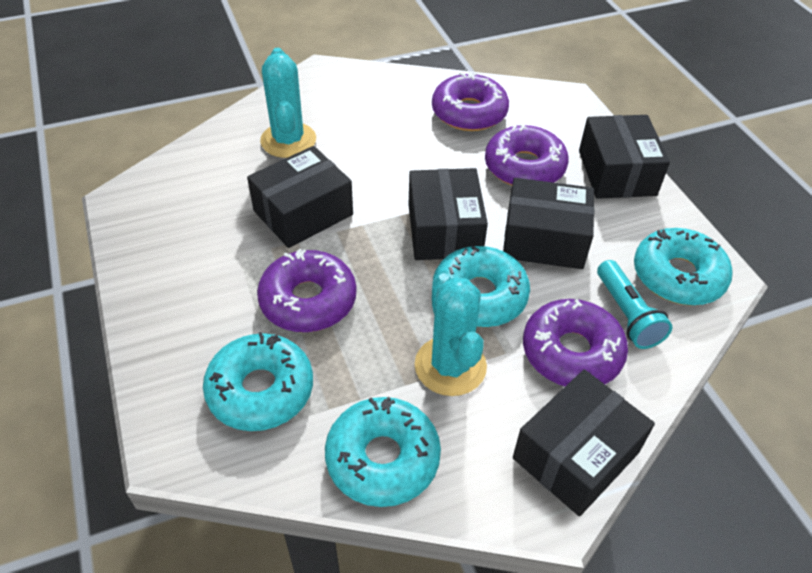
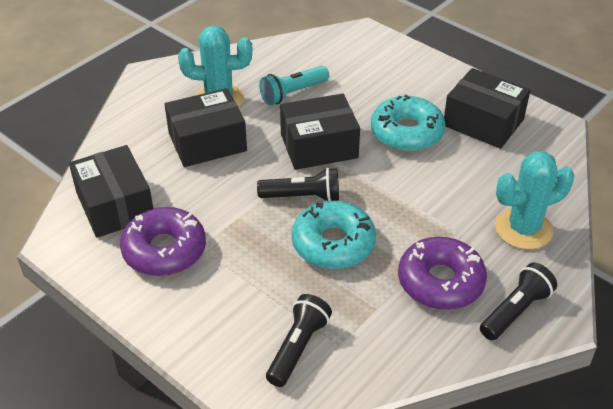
black box: 5 -> 4
black flashlight: 0 -> 3
purple donut: 4 -> 2
turquoise donut: 4 -> 2

